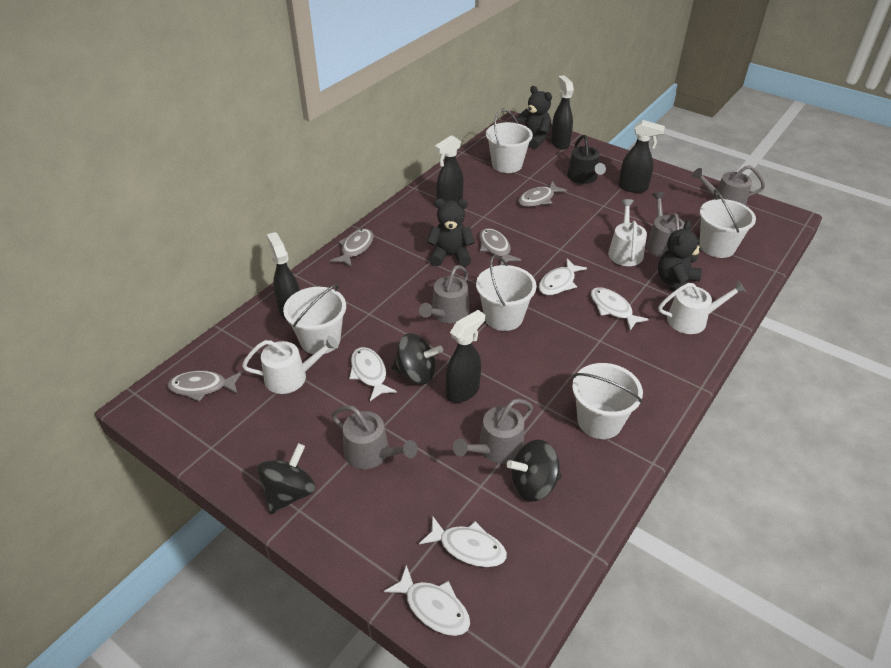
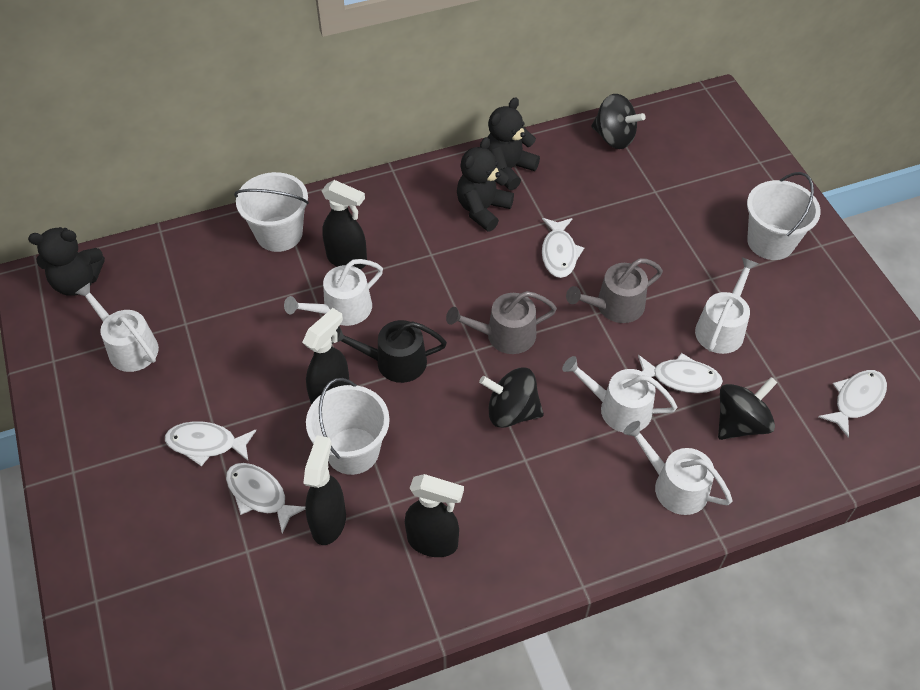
black spray bottle: 5 -> 4
grey fish: 4 -> 0
grey watering can: 5 -> 2
white bucket: 5 -> 3
white watering can: 3 -> 5

